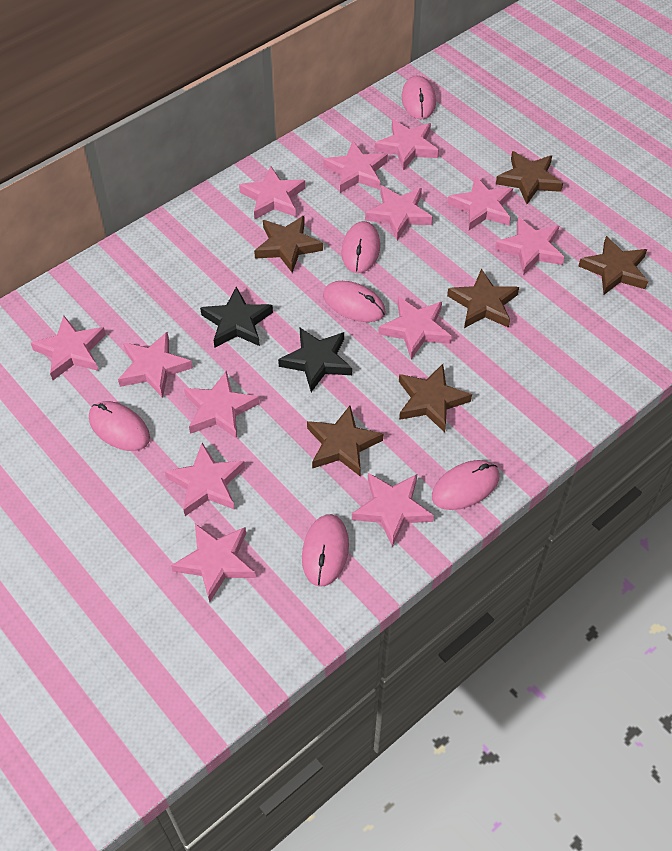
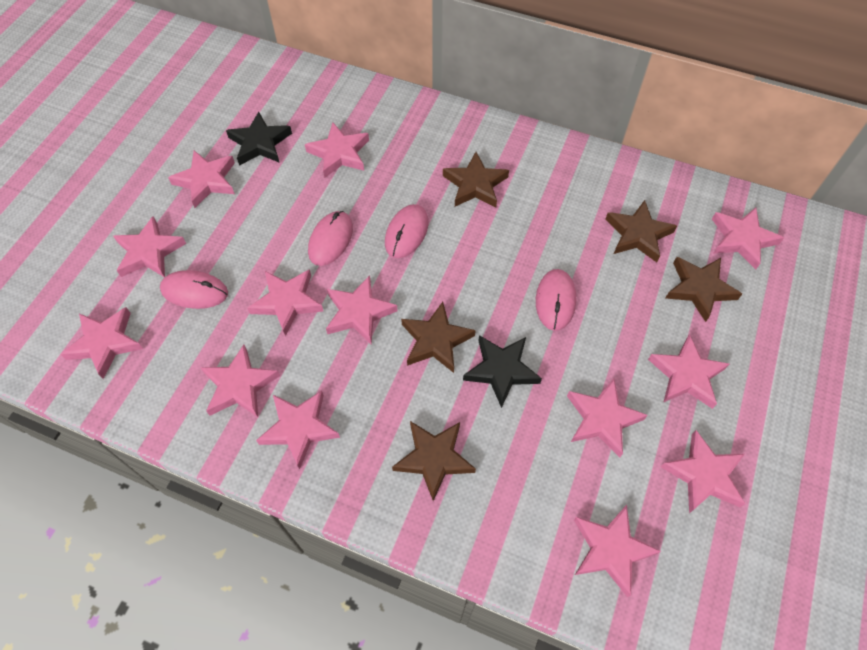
brown star: 6 -> 5
pink mouse: 6 -> 4

